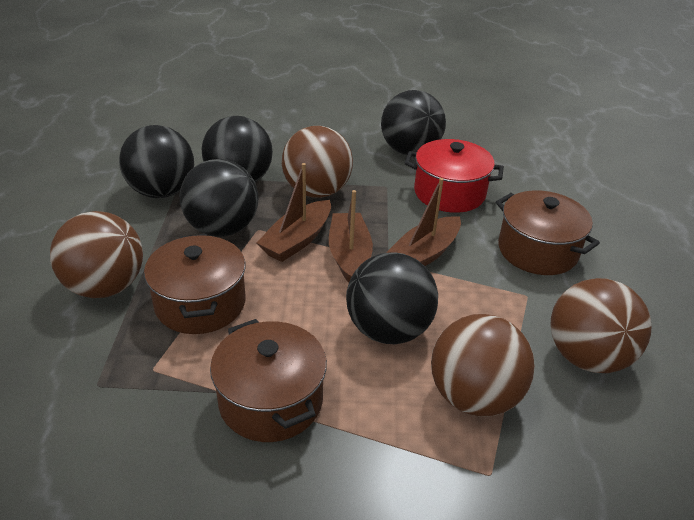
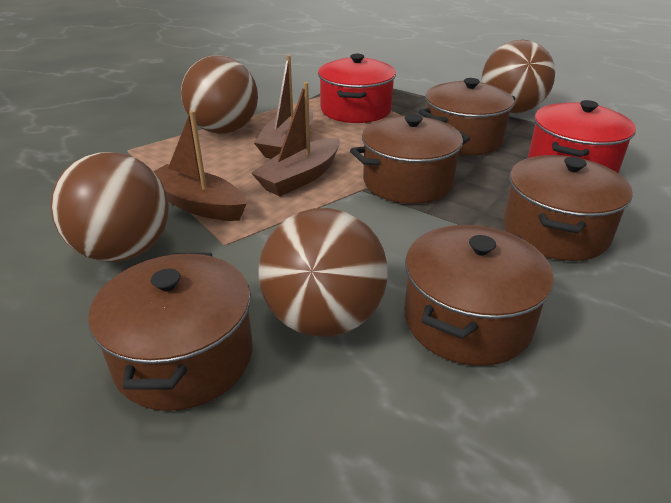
black ball: 5 -> 0
brown pot: 3 -> 5
red pot: 1 -> 2

